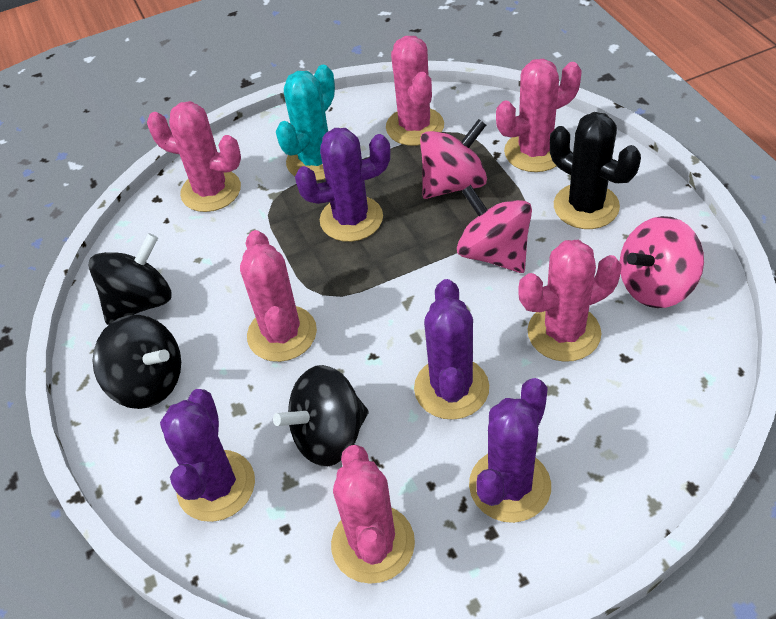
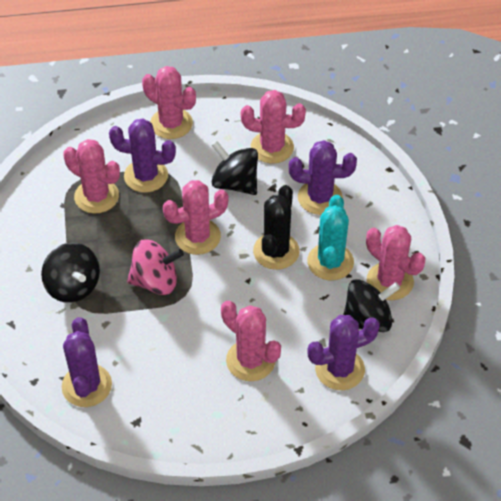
pink spinning top: 3 -> 1

